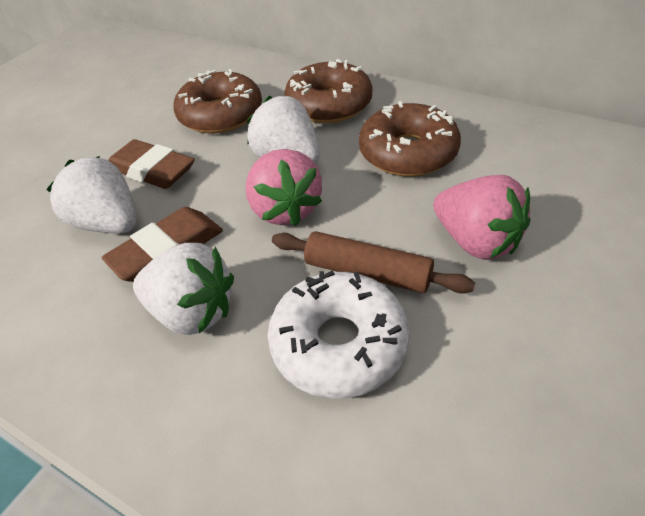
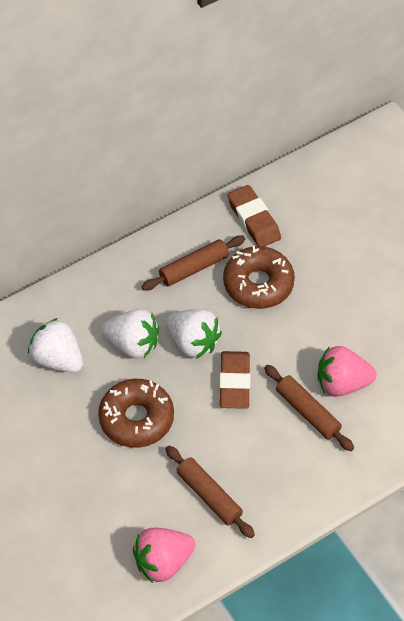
brown donut: 3 -> 2
brown rolling pin: 1 -> 3
white donut: 1 -> 0

